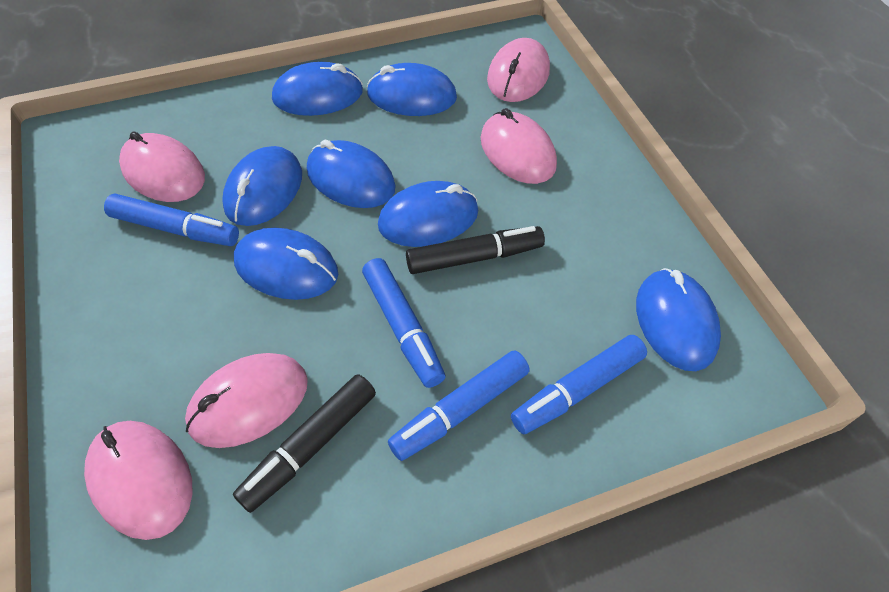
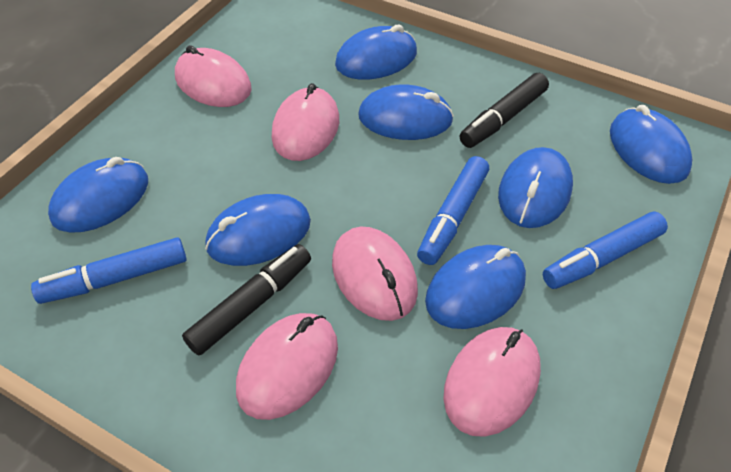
blue marker: 4 -> 3

